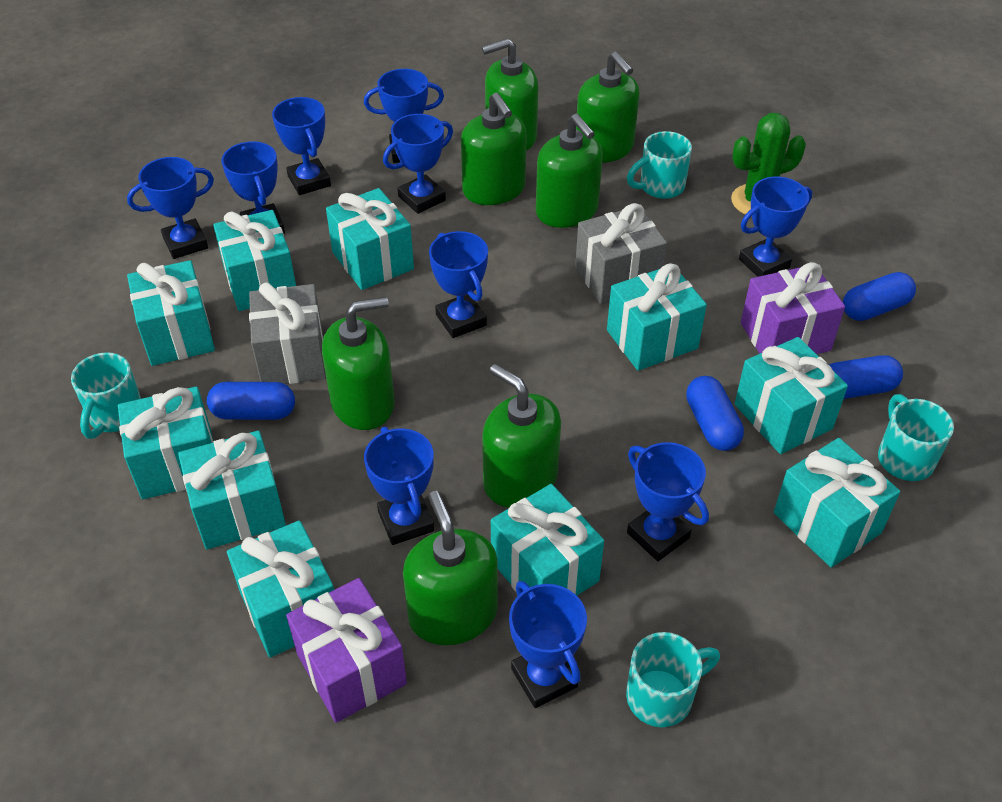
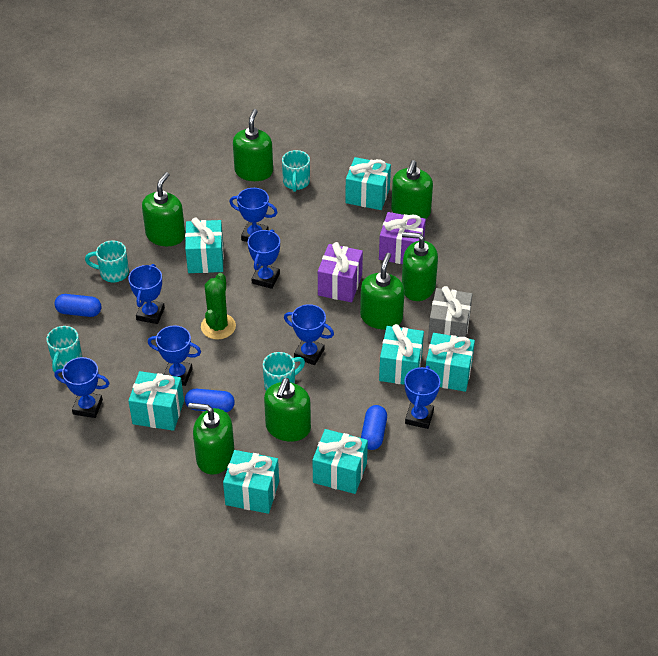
blue capsule: 4 -> 3
blue trophy: 10 -> 7
grey gift: 2 -> 1
turquoise gift: 10 -> 7

